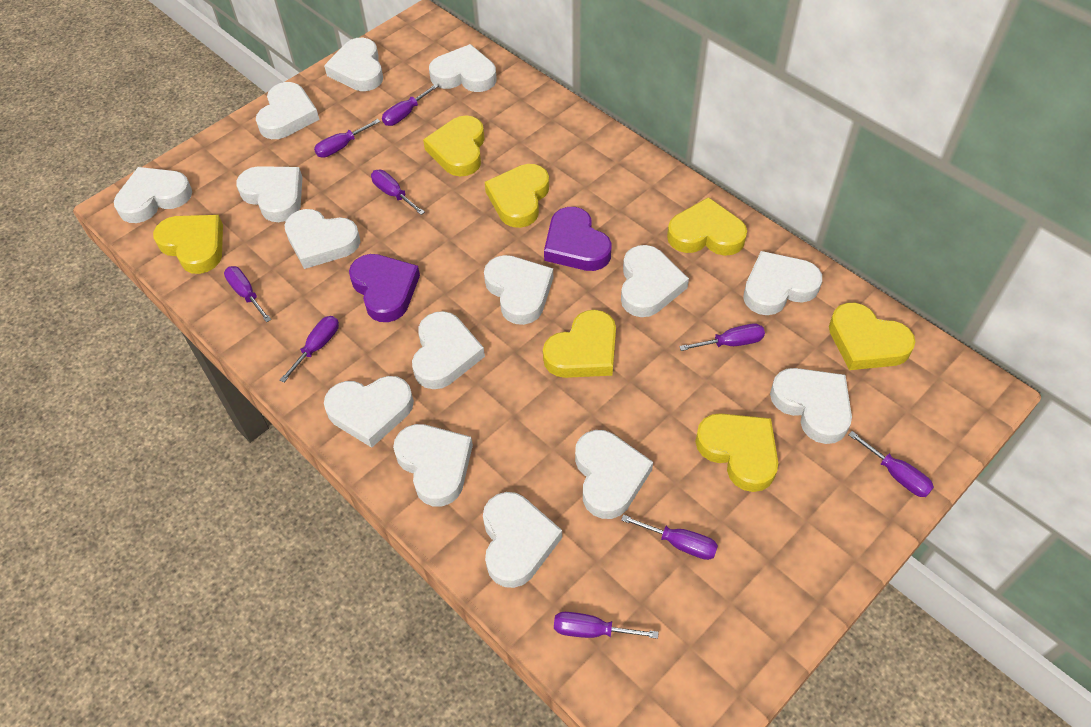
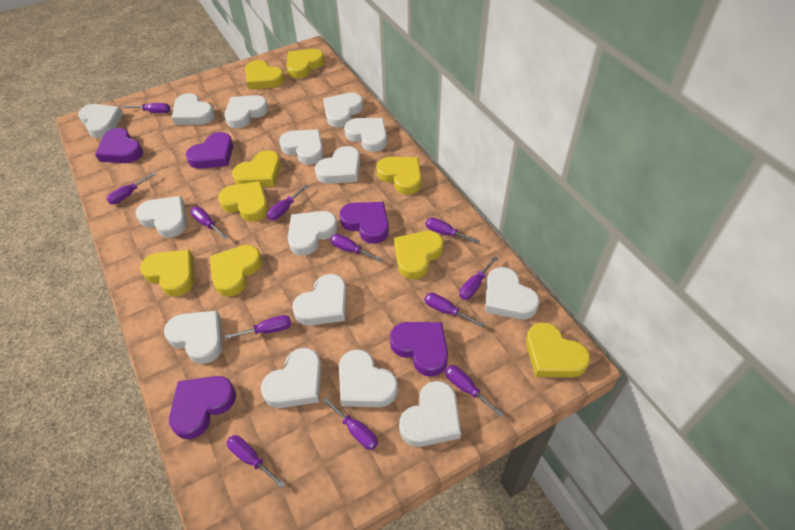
purple heart: 2 -> 5
purple screwdriver: 9 -> 12
yellow heart: 7 -> 9

